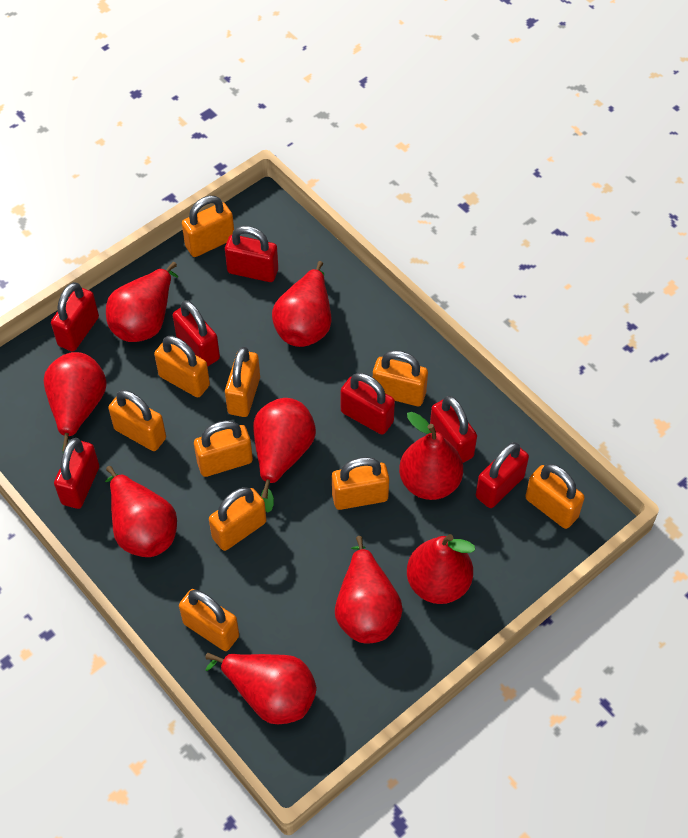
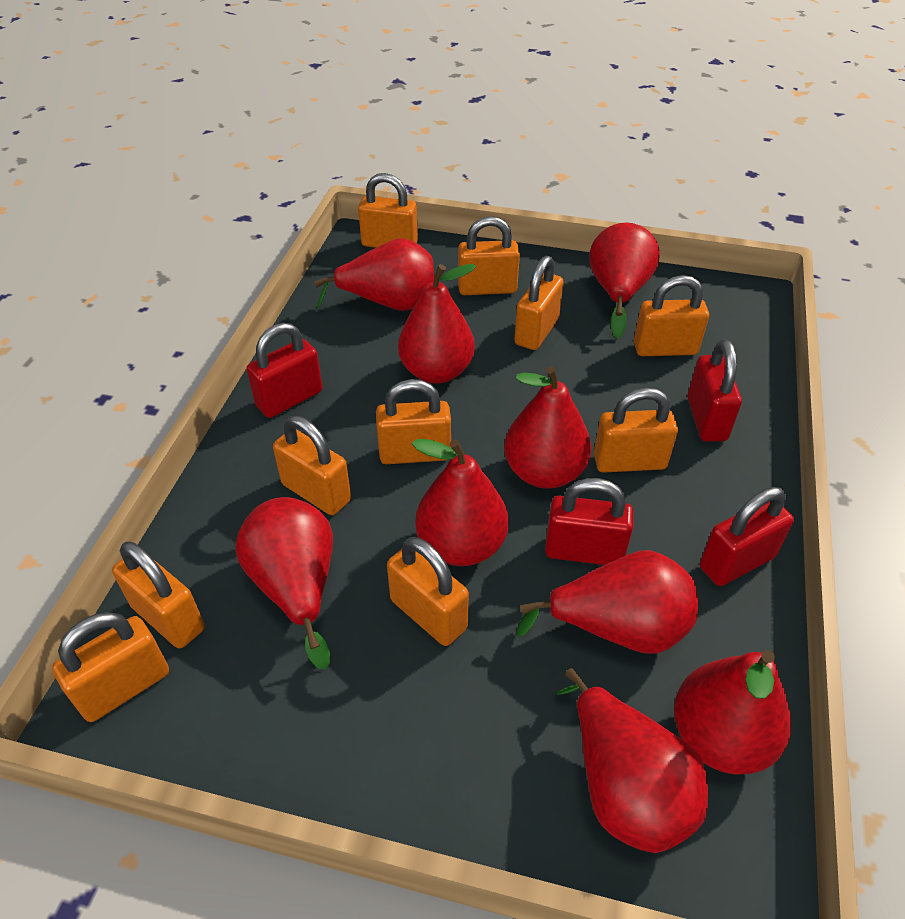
red padlock: 7 -> 4

